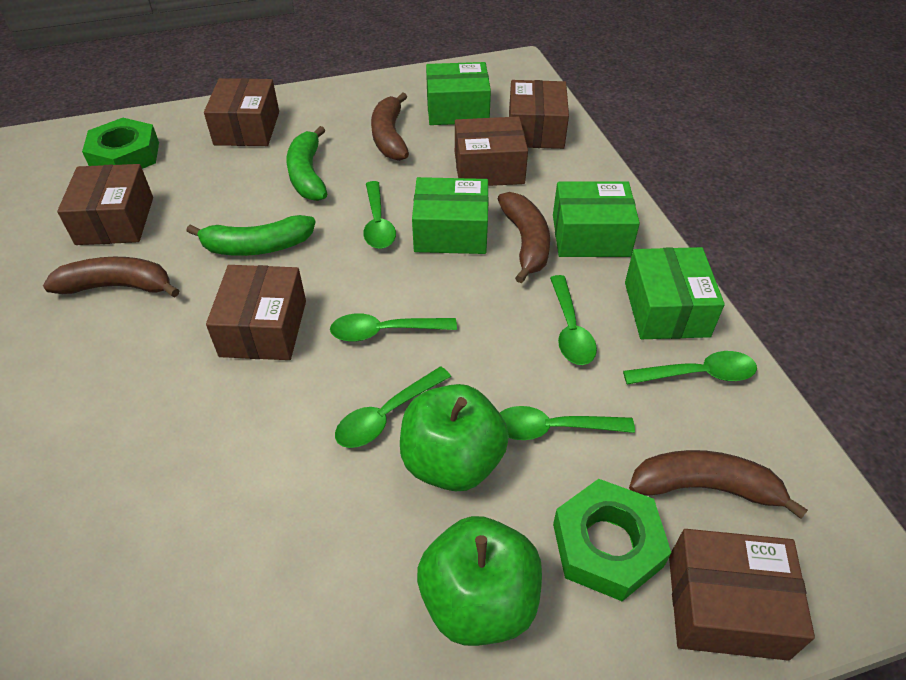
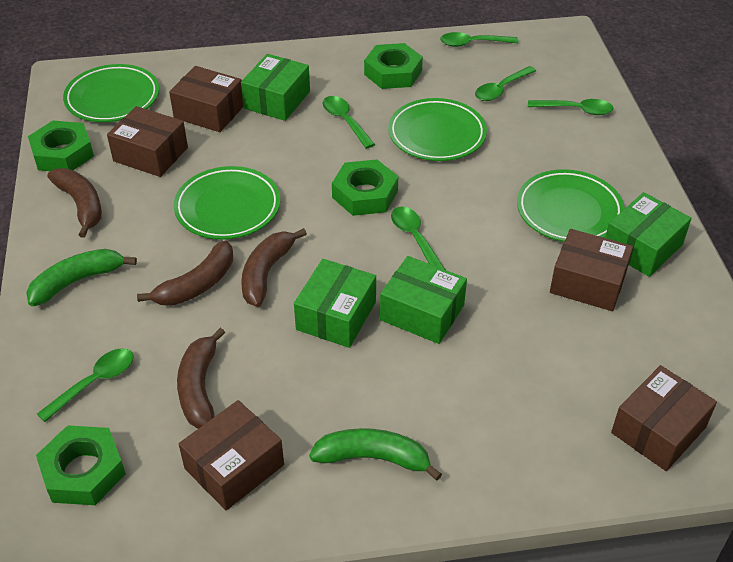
brown box: 6 -> 5
green apple: 2 -> 0
green nut: 2 -> 4
green plate: 0 -> 4

